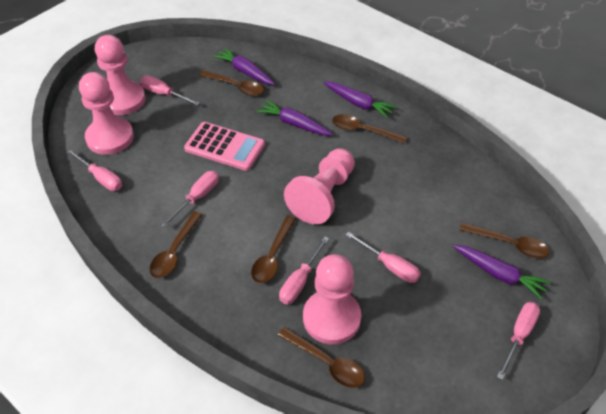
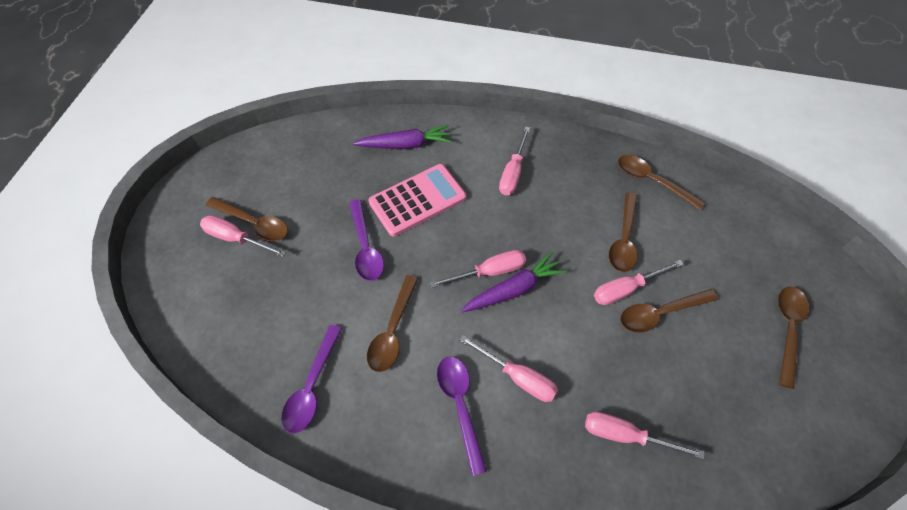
pink pawn: 4 -> 0
purple carrot: 4 -> 2
purple spoon: 0 -> 3

